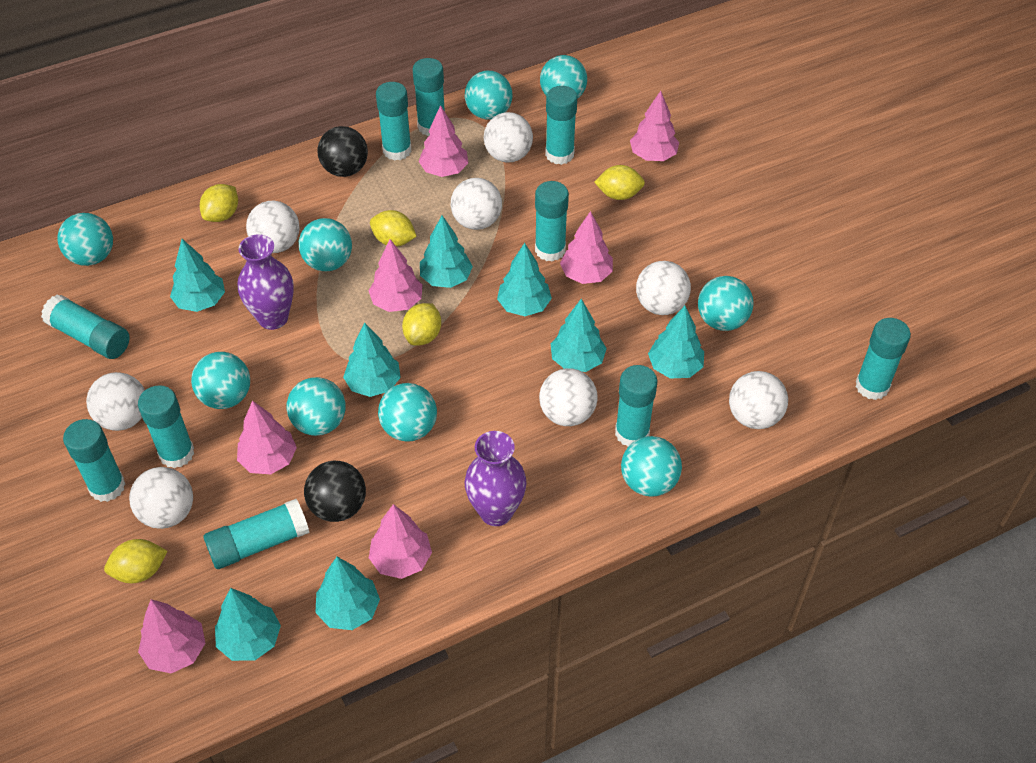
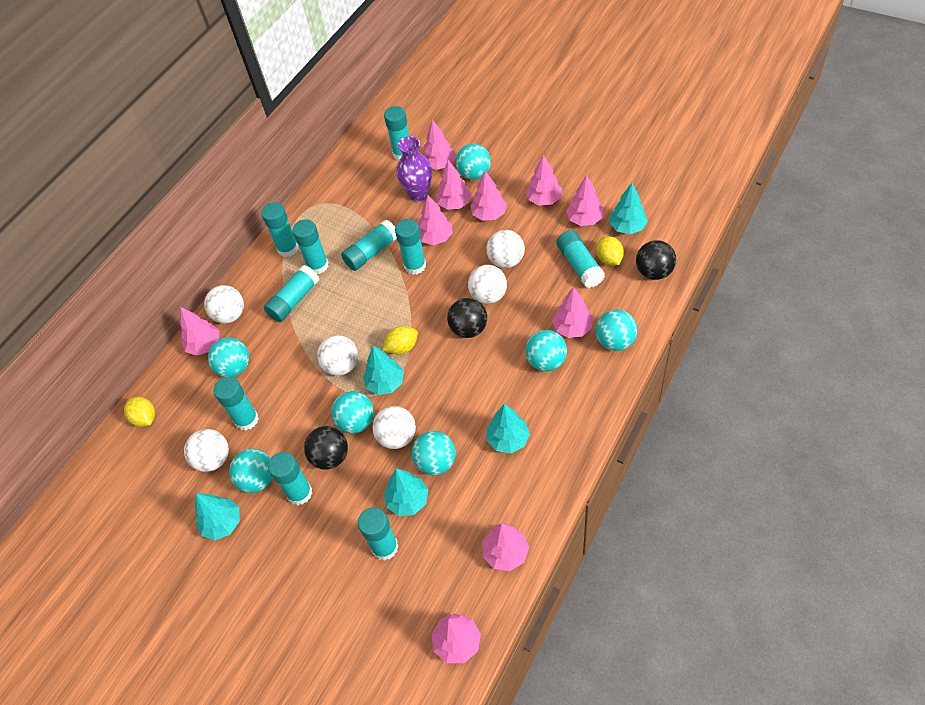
black ball: 2 -> 3
pink tree: 7 -> 10
purple vase: 2 -> 1
turquoise ball: 9 -> 7
turquoise tree: 8 -> 5
white ball: 8 -> 6
yellow lemon: 5 -> 3

